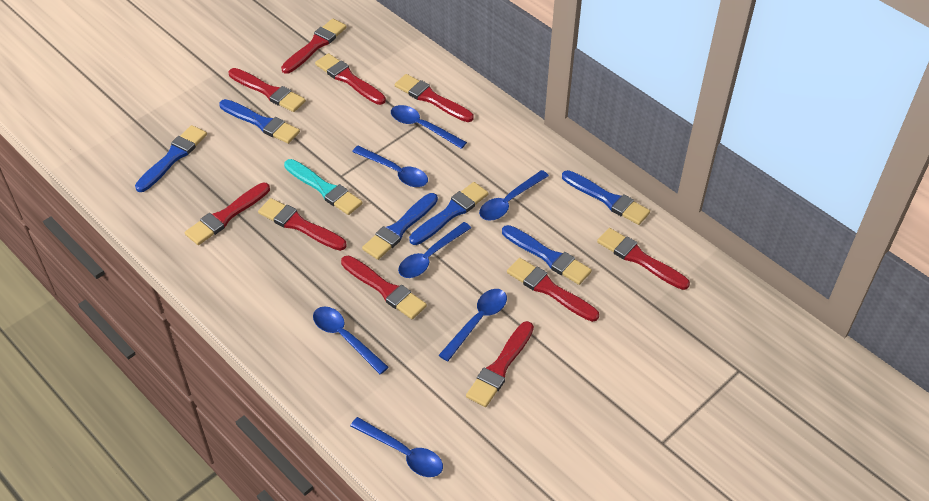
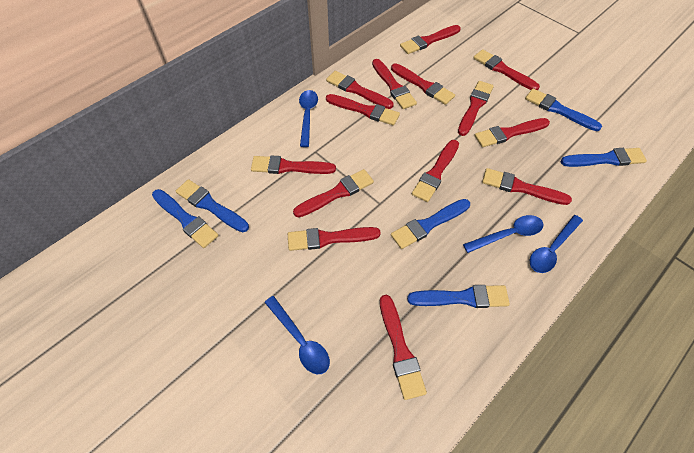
blue spoon: 7 -> 4
red brush: 10 -> 14
turquoise brush: 1 -> 0

